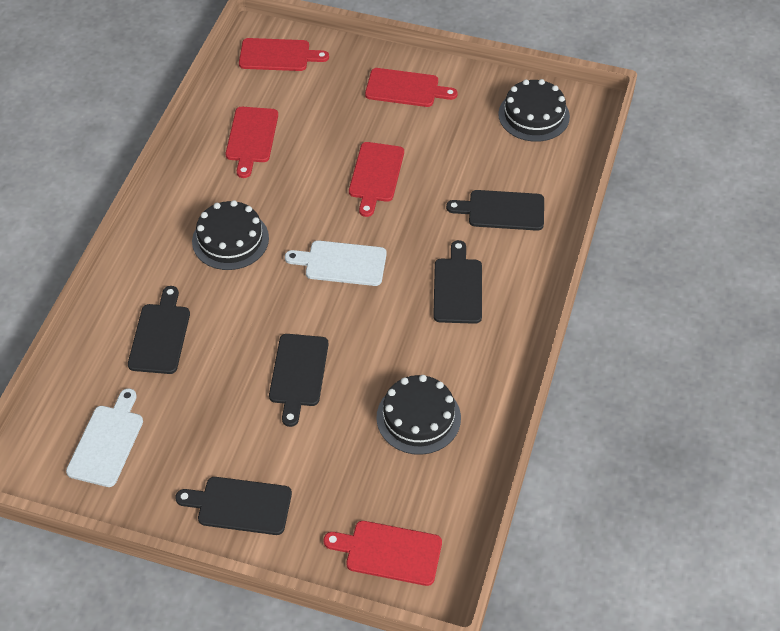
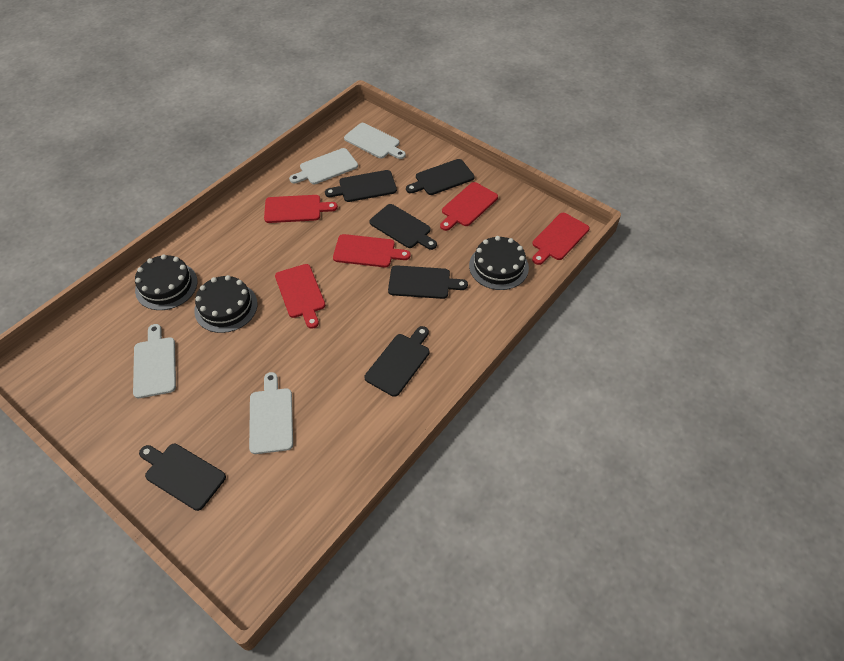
black cutting board: 5 -> 6
white cutting board: 2 -> 4

